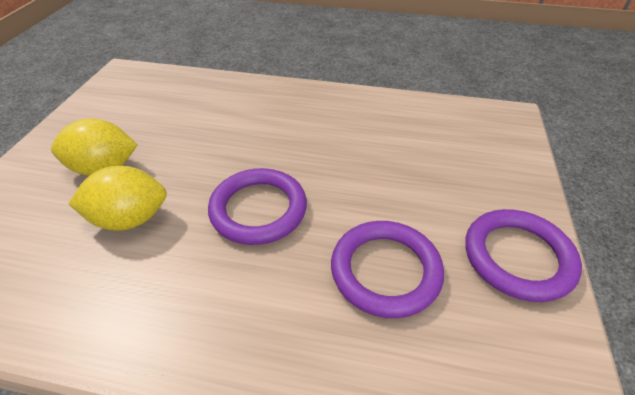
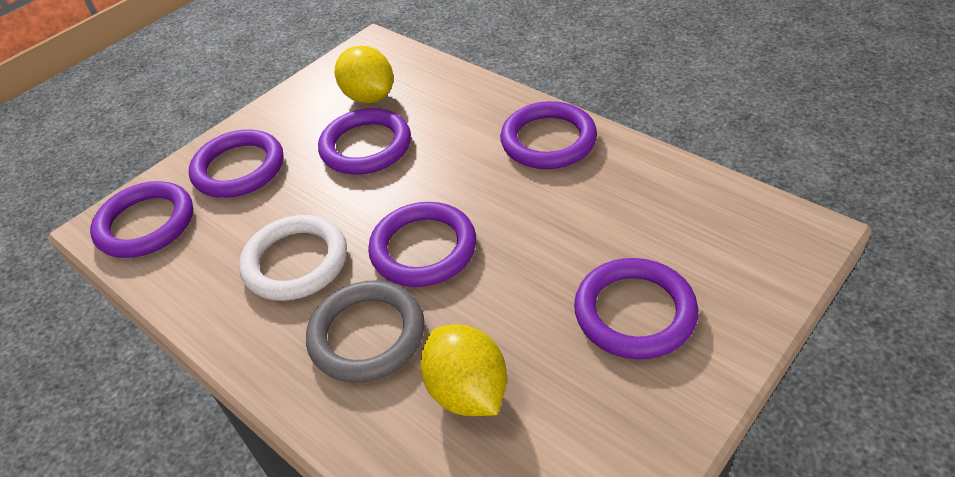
grey ring: 0 -> 1
purple ring: 3 -> 6
white ring: 0 -> 1

